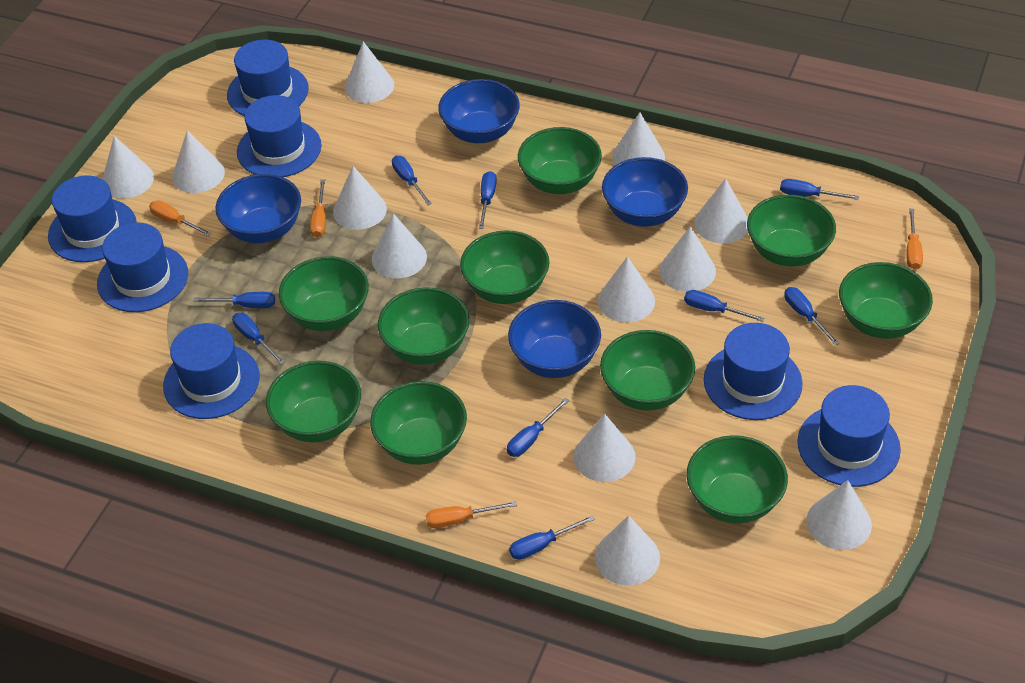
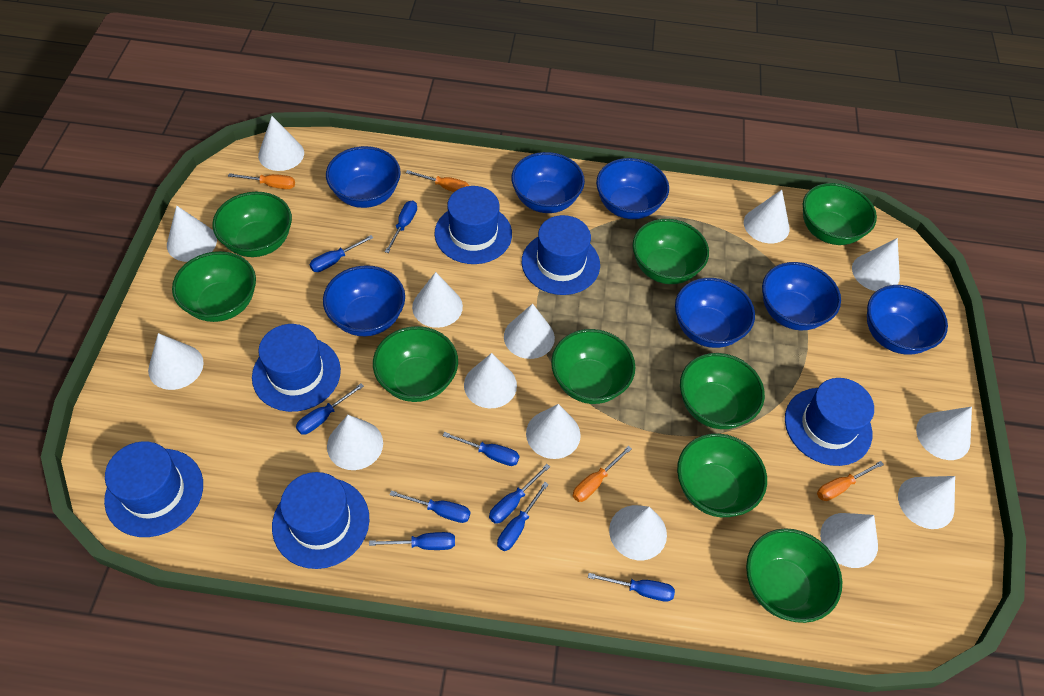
blue bowl: 4 -> 7
blue hat: 7 -> 6
green bowl: 10 -> 9
white cone: 12 -> 14

